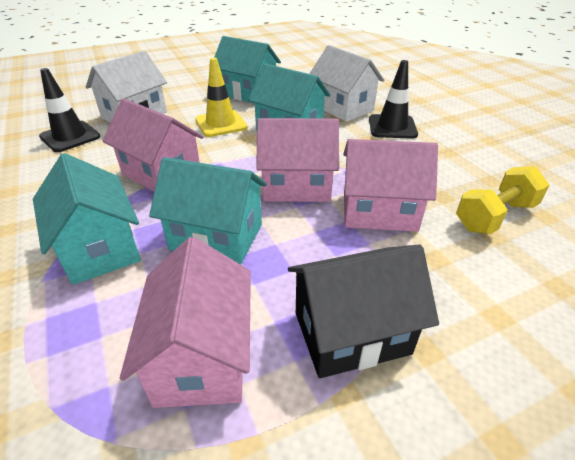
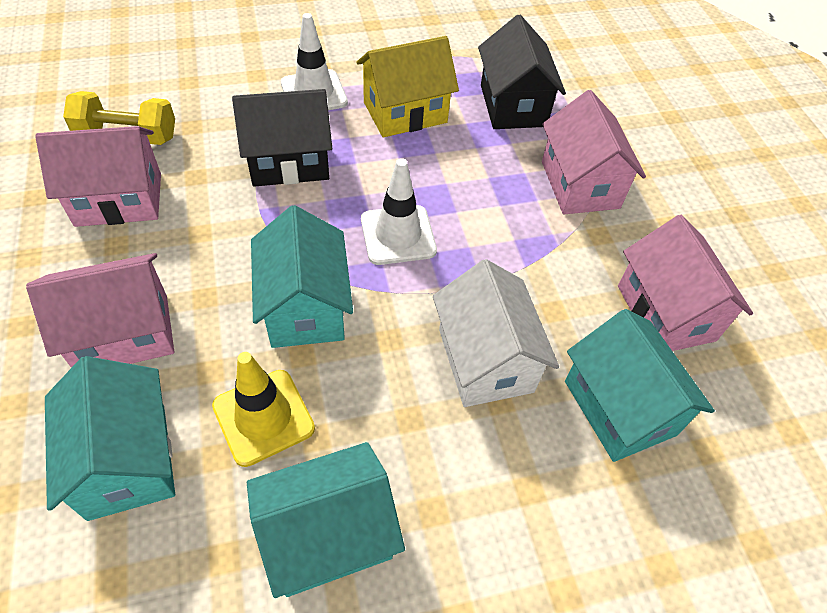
black house: 1 -> 2
black traffic cone: 2 -> 0
white house: 2 -> 1
white traffic cone: 0 -> 2
yellow house: 0 -> 1

